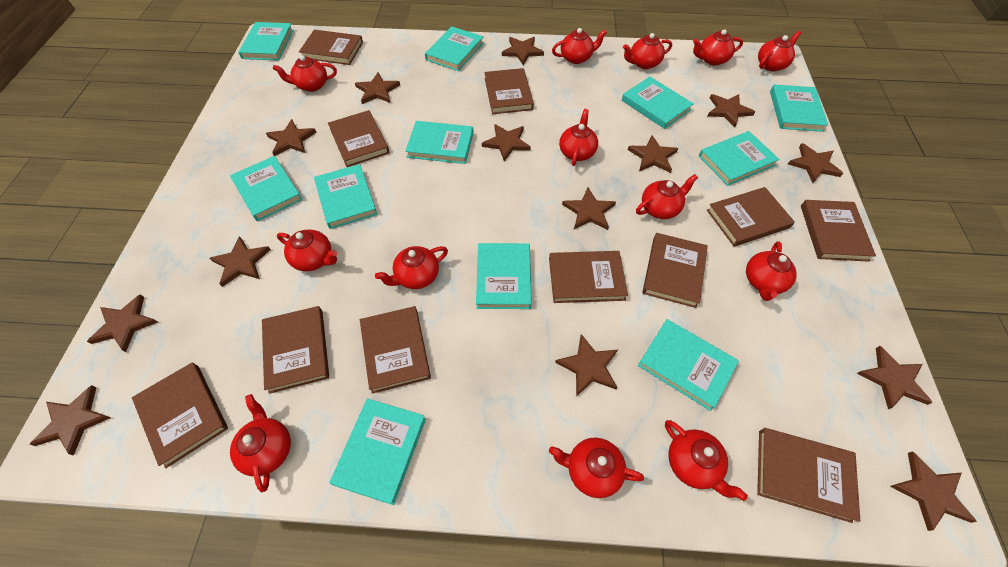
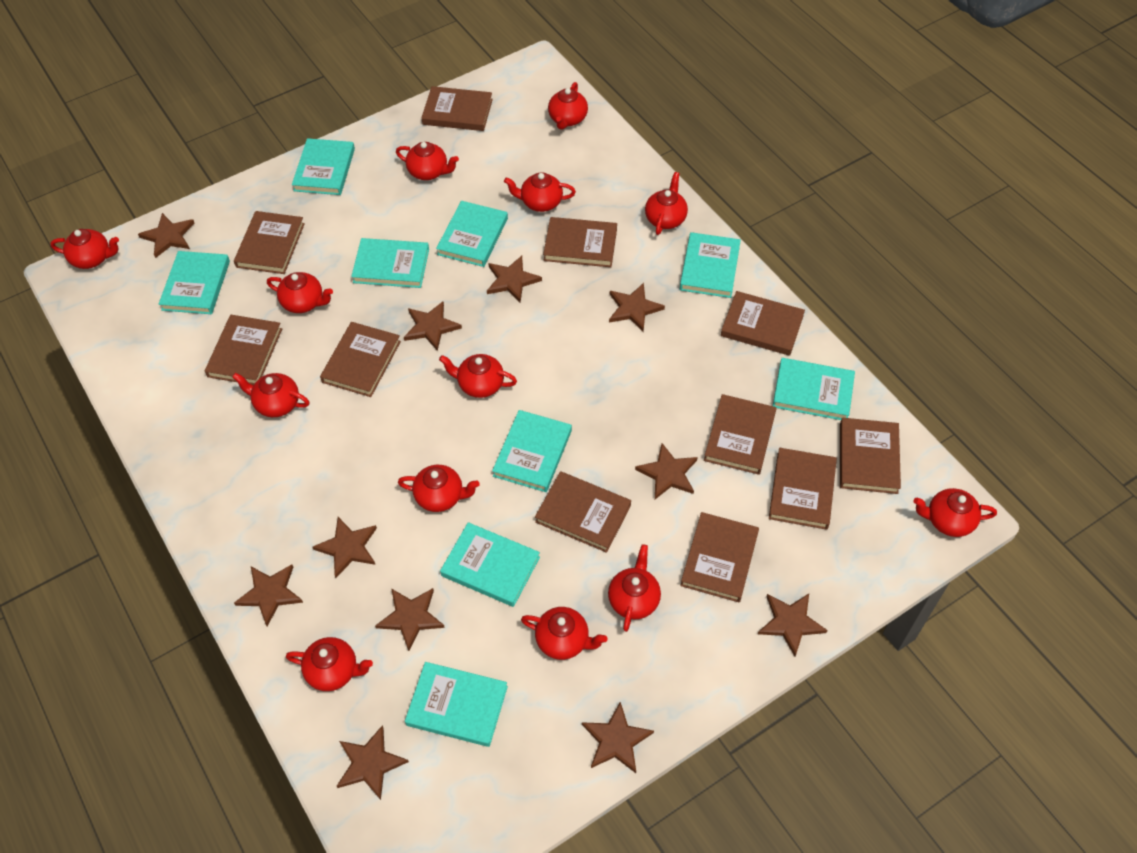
brown star: 14 -> 11
turquoise book: 11 -> 9

